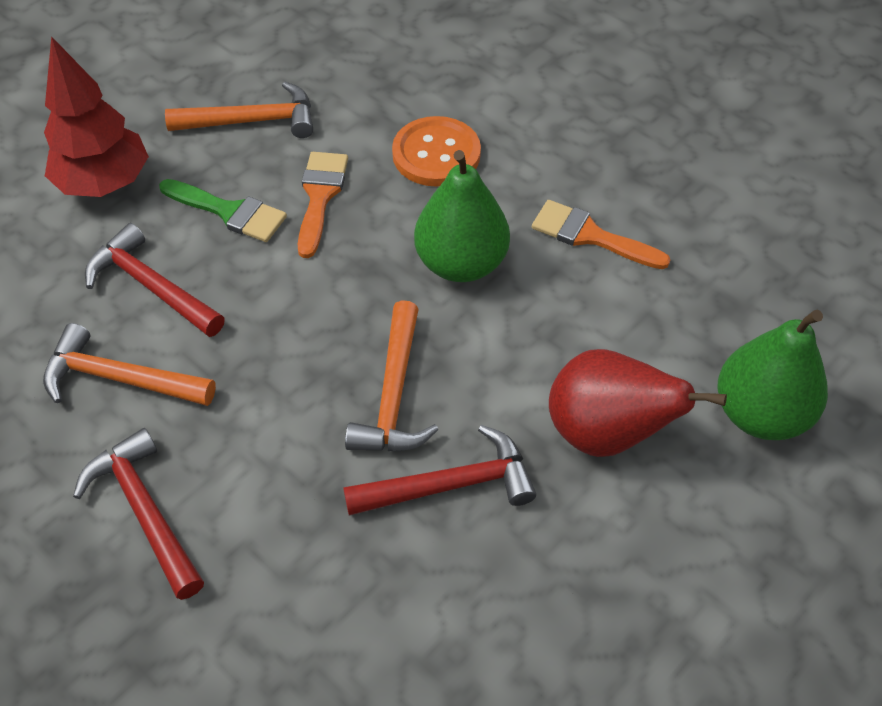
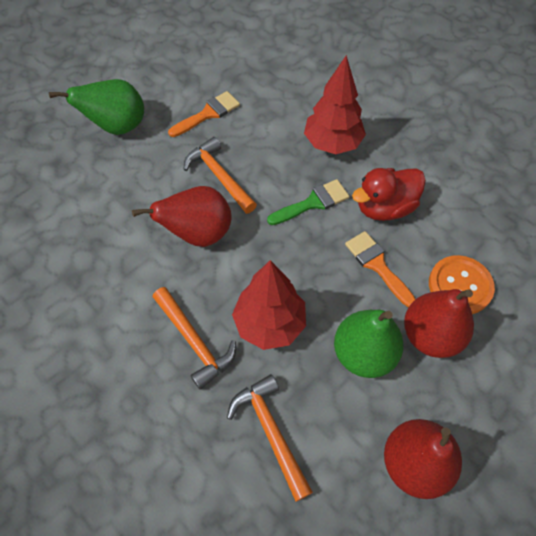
red duck: 0 -> 1
red hammer: 3 -> 0
red pear: 1 -> 3
red tree: 1 -> 2

